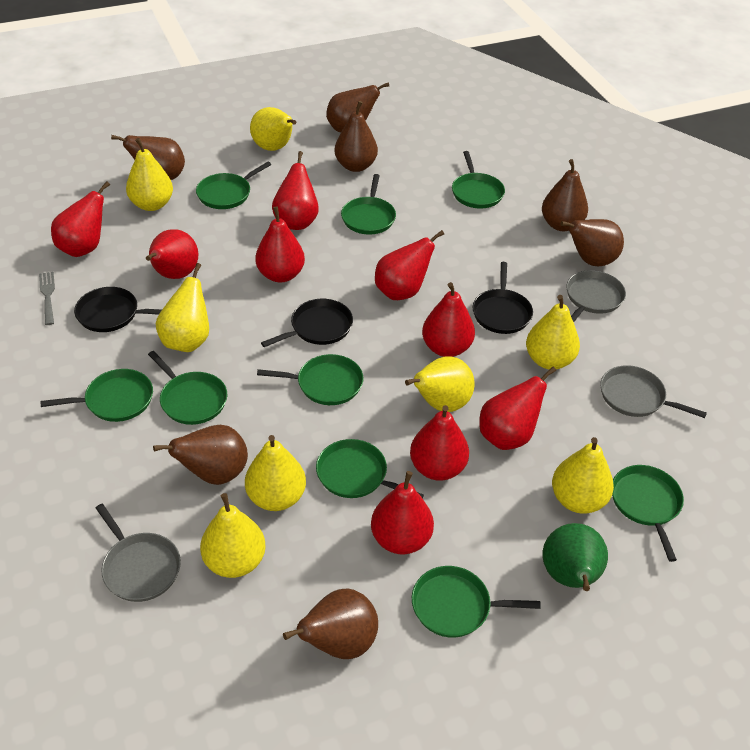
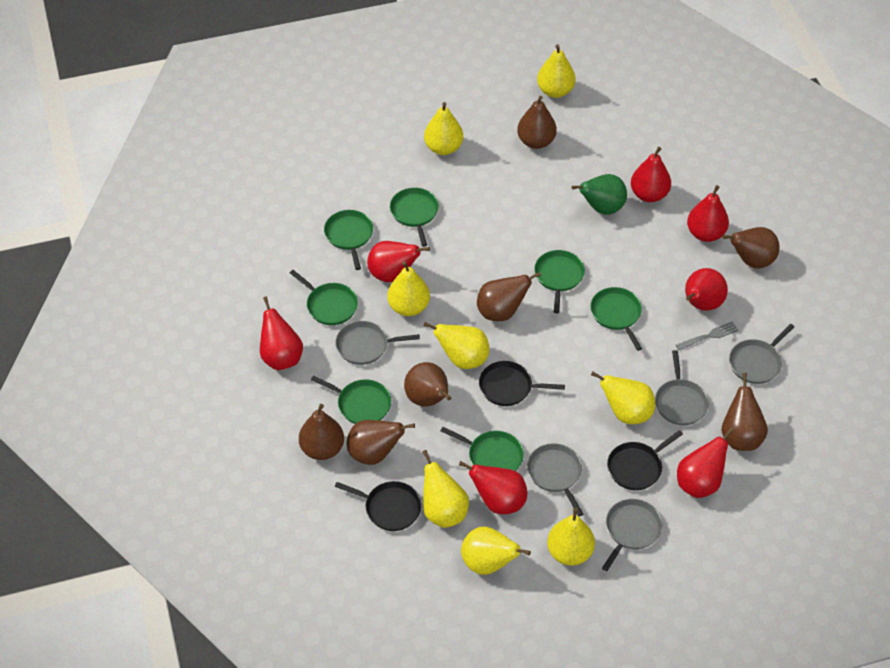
green pan: 9 -> 7
grey pan: 3 -> 5
red pear: 9 -> 7

